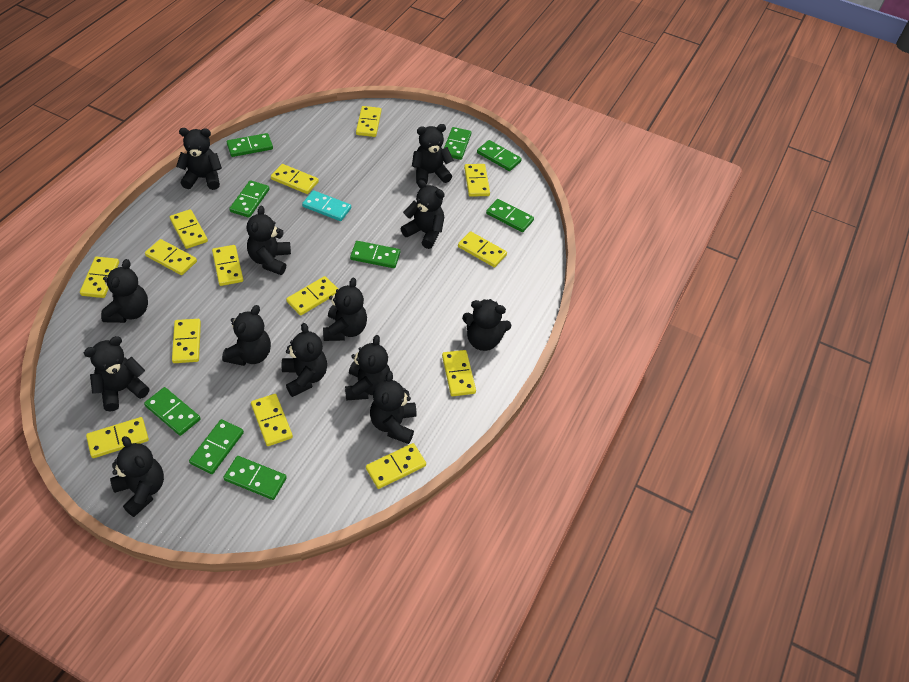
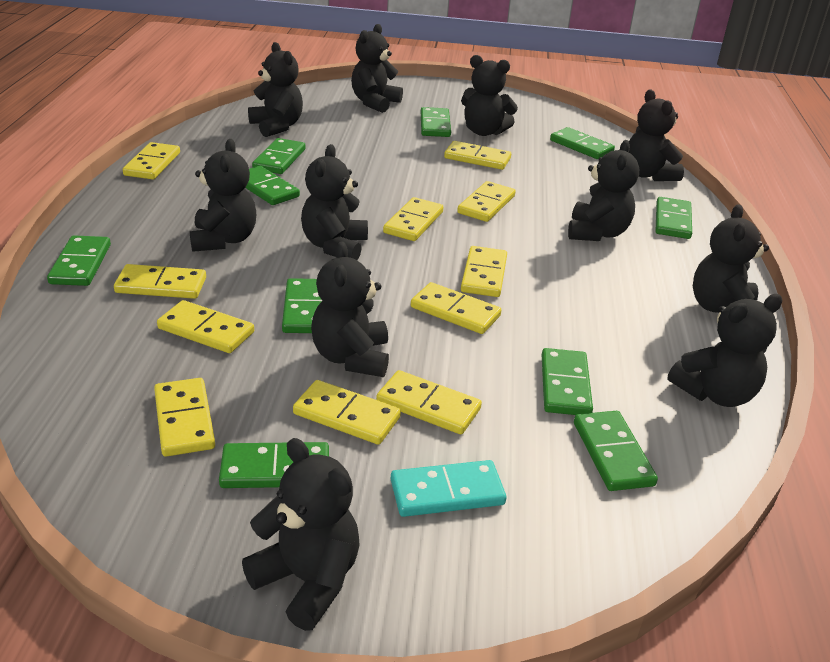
black teddy bear: 13 -> 11
green domino: 9 -> 10
yellow domino: 14 -> 11

